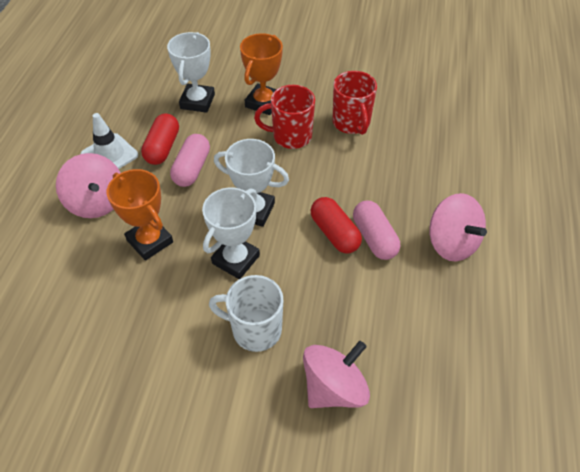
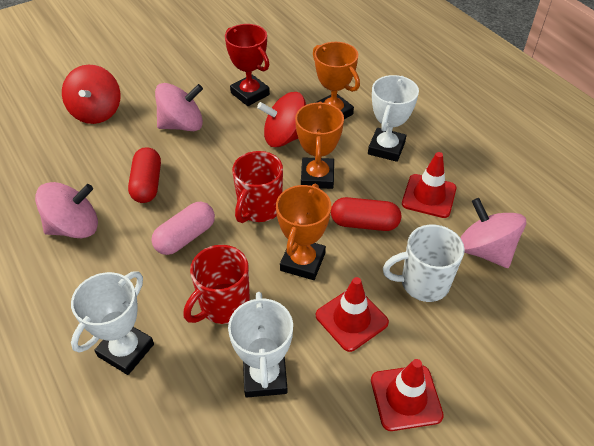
orange trophy: 2 -> 3
pink capsule: 2 -> 1
red spinning top: 0 -> 2
red traffic cone: 0 -> 3
red trophy: 0 -> 1
white traffic cone: 1 -> 0

